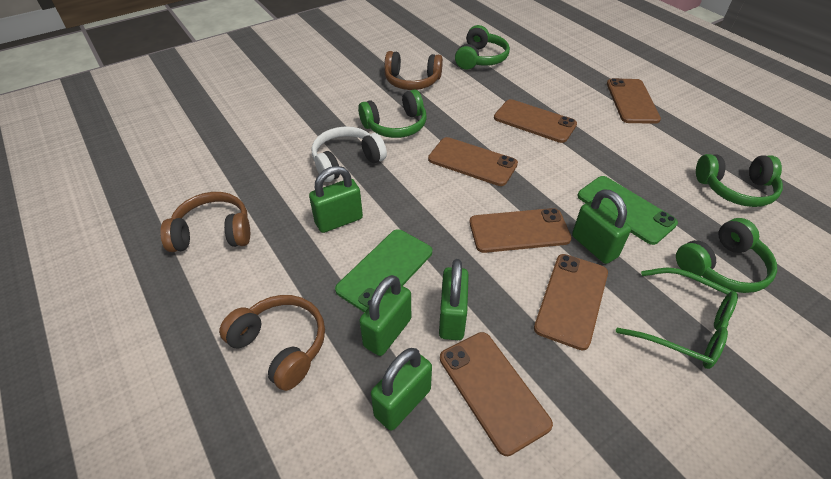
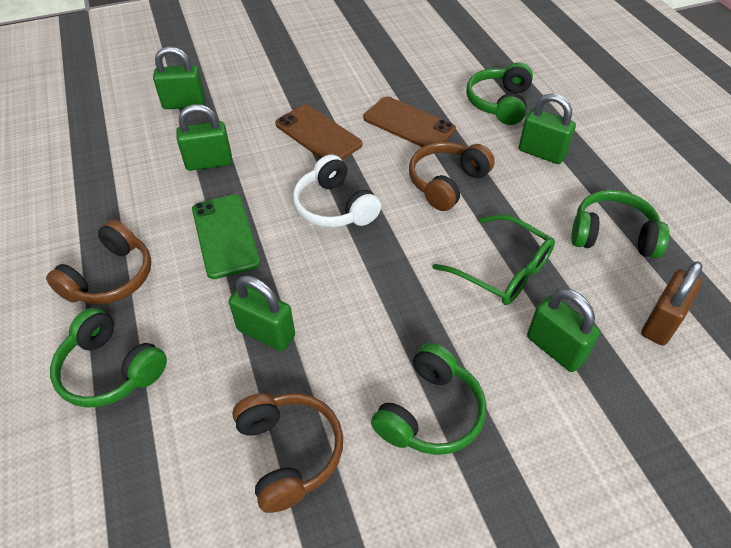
brown padlock: 0 -> 1
brown phone: 6 -> 2
green phone: 2 -> 1

